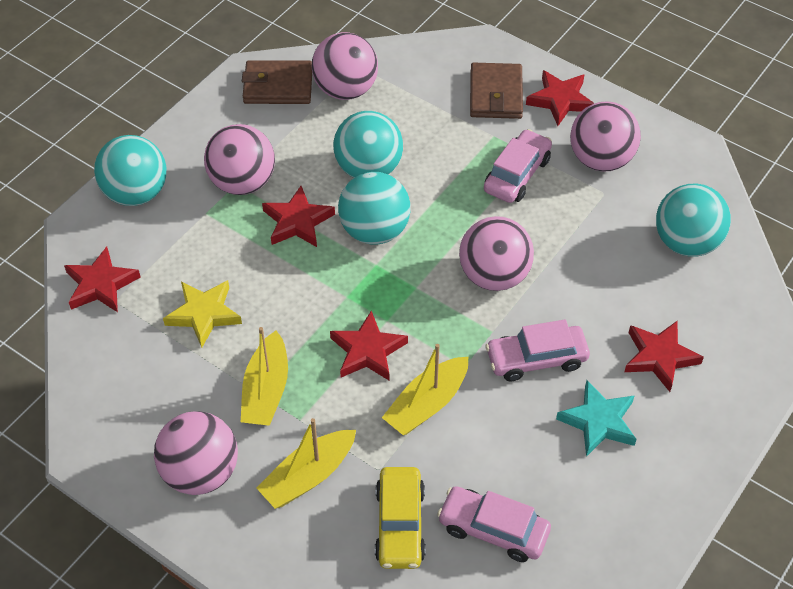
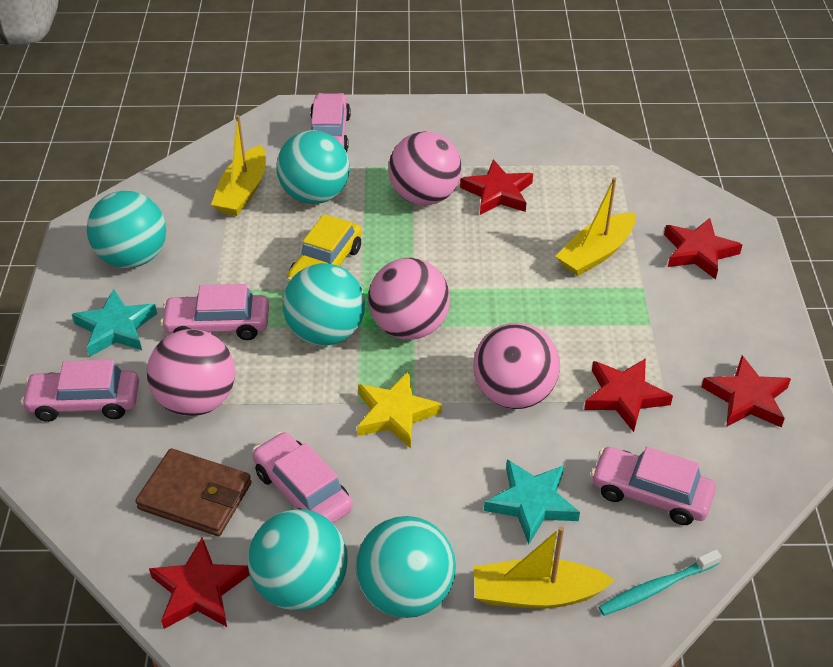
brown wallet: 2 -> 1
pink ball: 5 -> 4
pink car: 3 -> 5
turquoise ball: 4 -> 5
turquoise star: 1 -> 2
turquoise toothbrush: 0 -> 1

